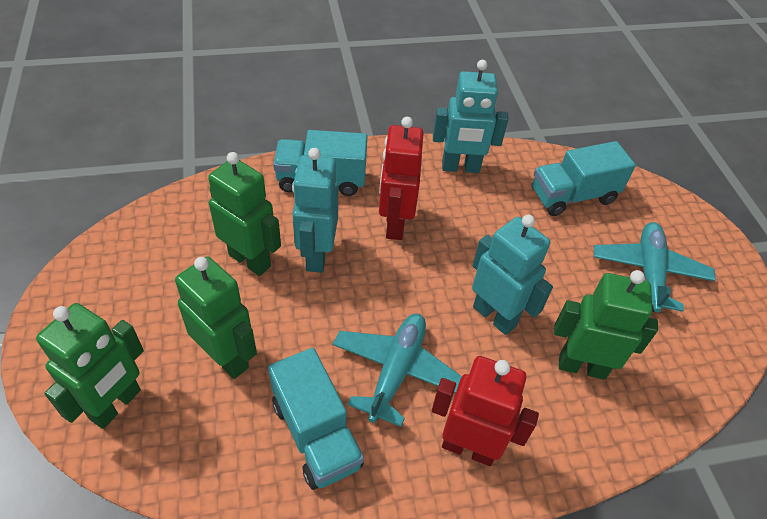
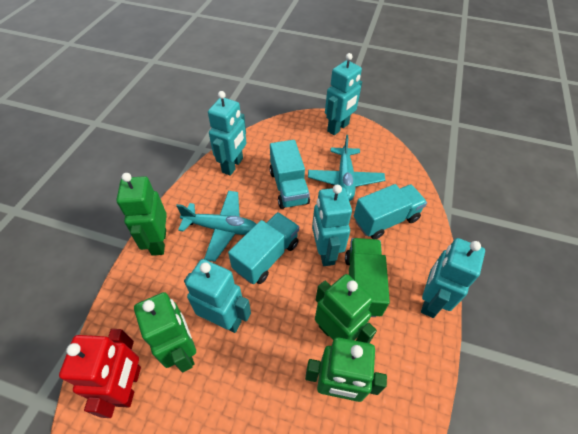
green truck: 0 -> 1
red robot: 2 -> 1
turquoise robot: 3 -> 5

